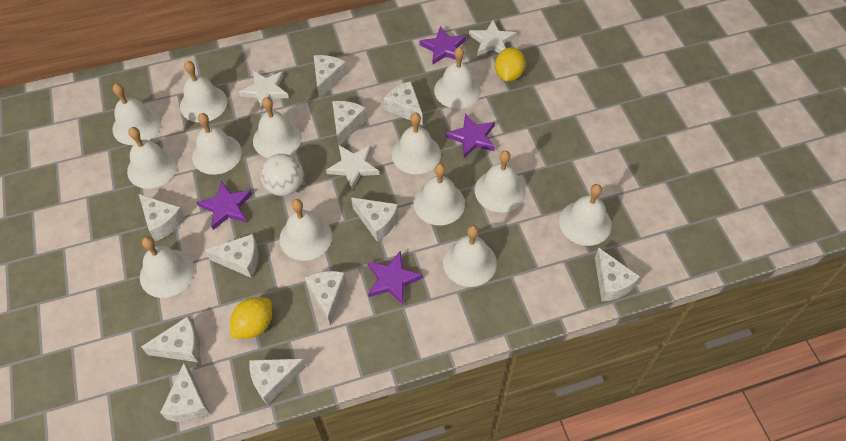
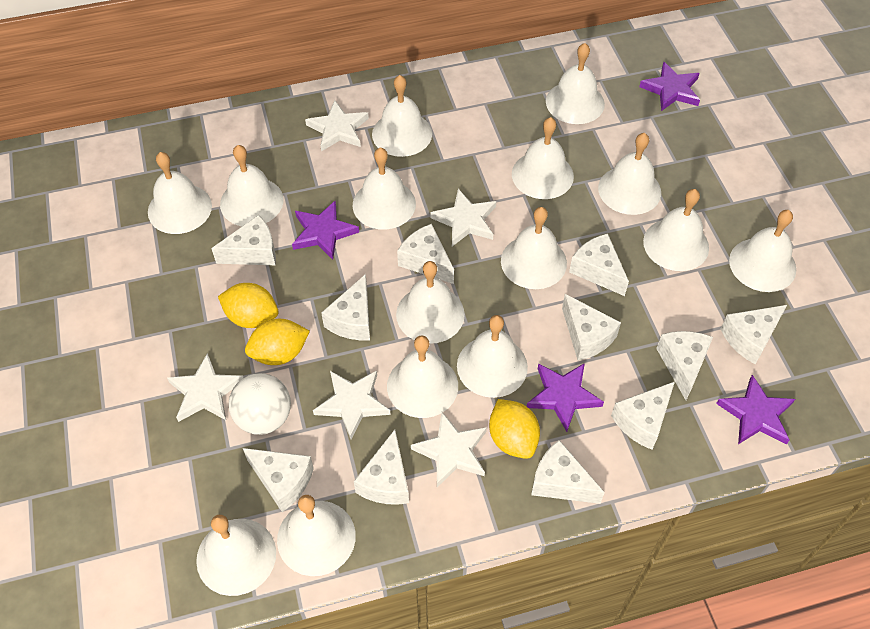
white bell: 13 -> 15
white star: 3 -> 5
yellow lemon: 2 -> 3

